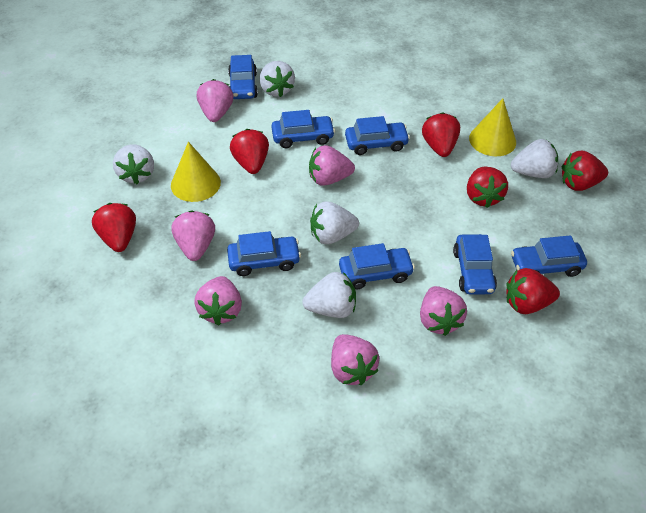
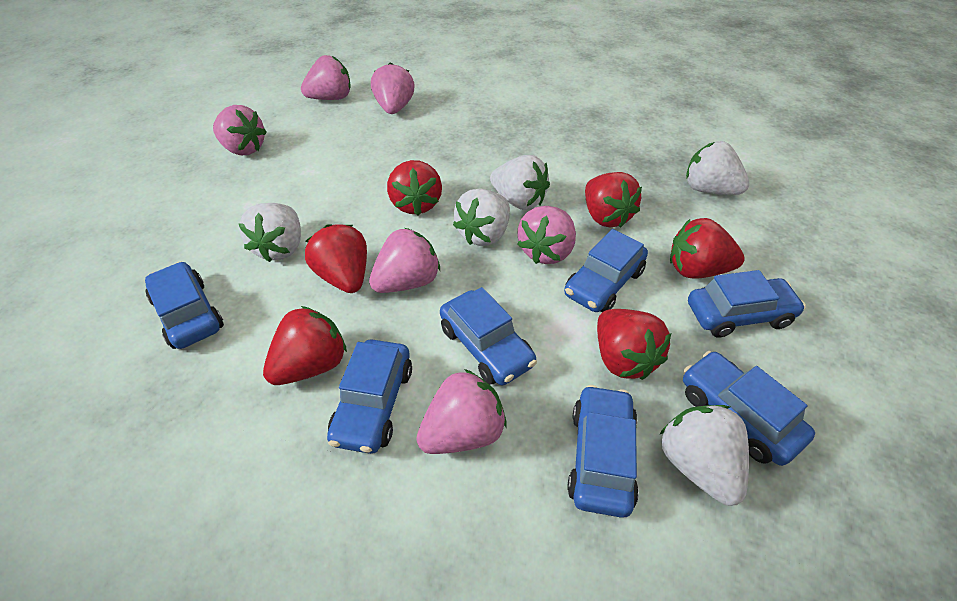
yellow cone: 2 -> 0

